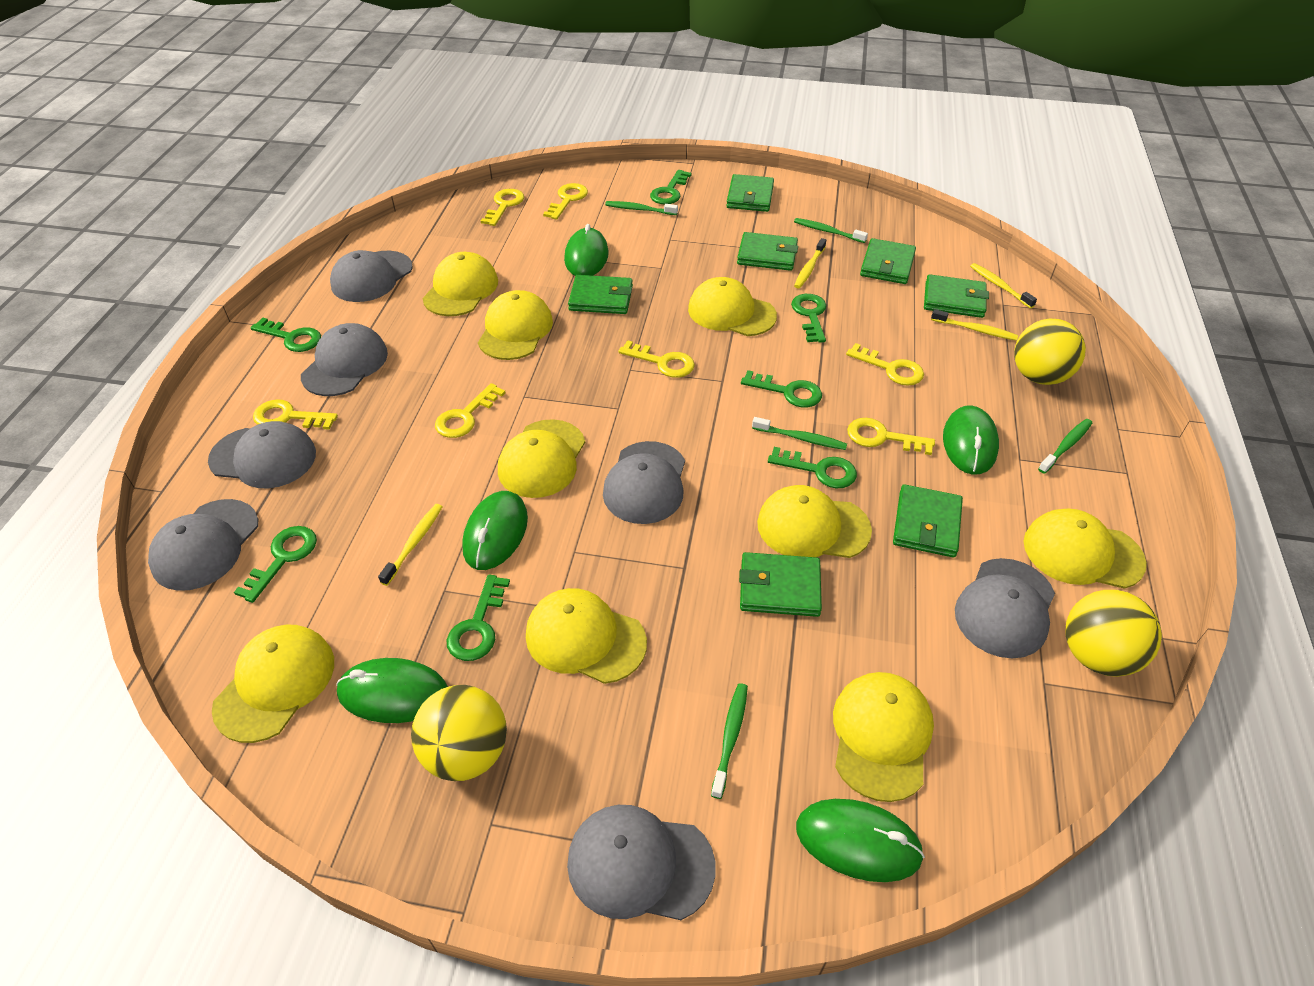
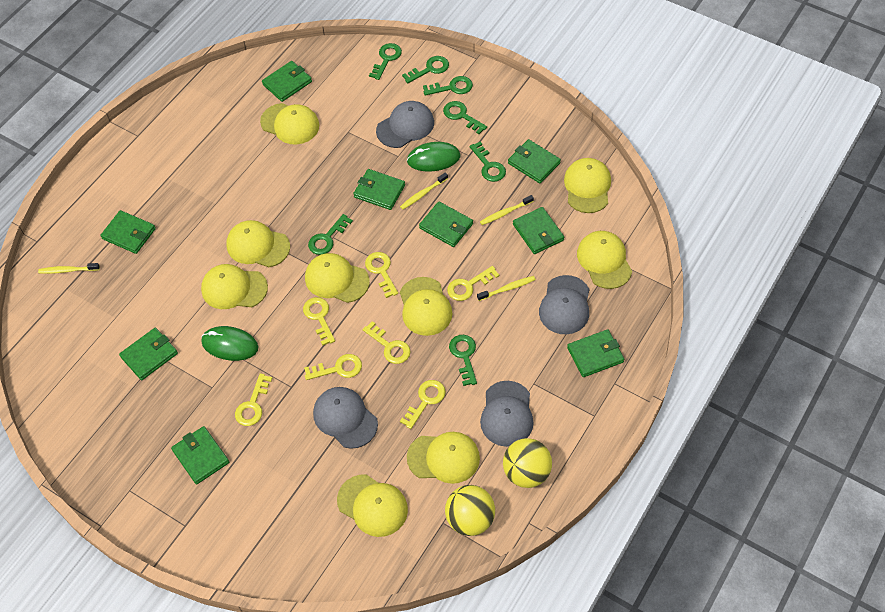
green mouse: 5 -> 2
green toothbrush: 5 -> 0
green wallet: 7 -> 9
grey cap: 7 -> 4
yellow ball: 3 -> 2

